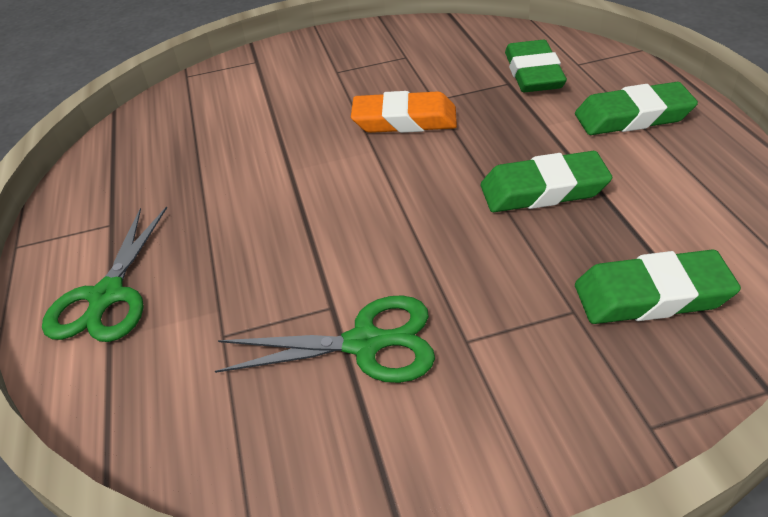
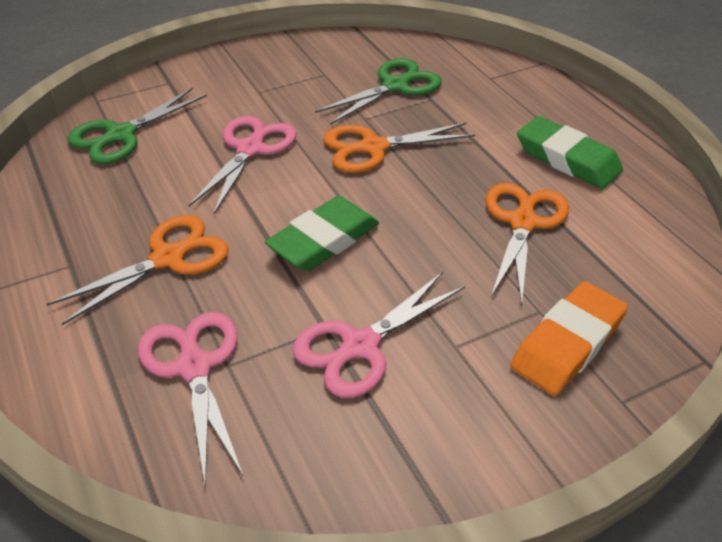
green eraser: 4 -> 2
orange scissors: 0 -> 3
pink scissors: 0 -> 3

